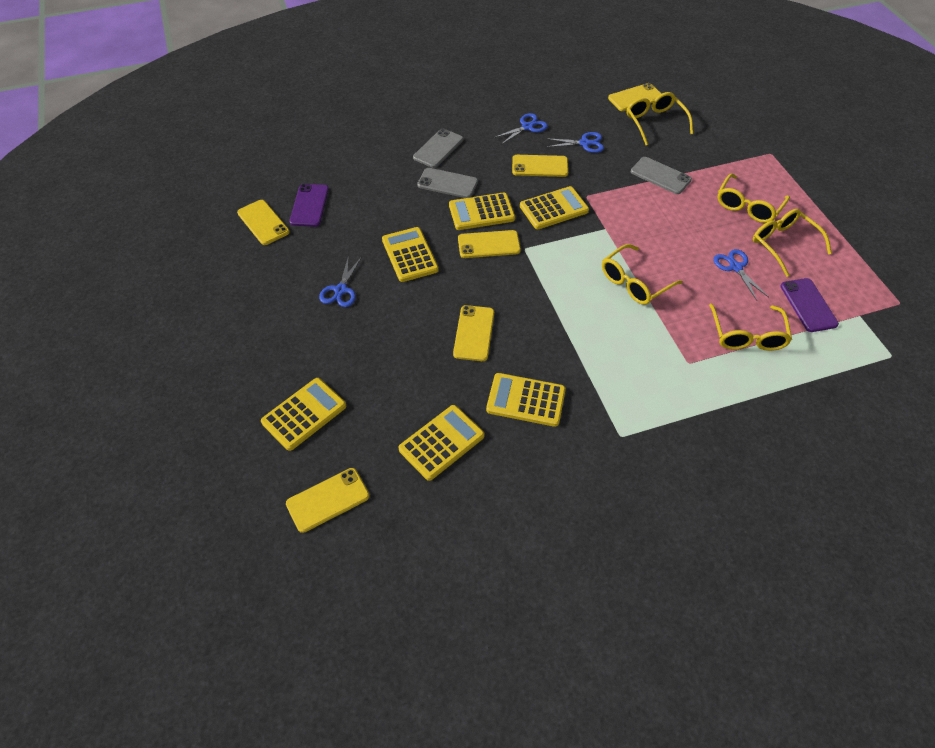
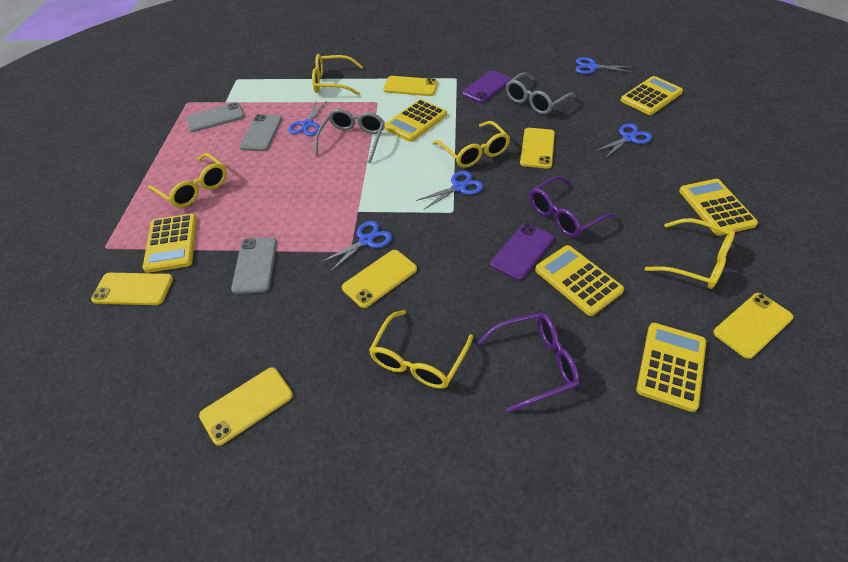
blue scissors: 4 -> 5
grey glasses: 0 -> 2
purple glasses: 0 -> 2

